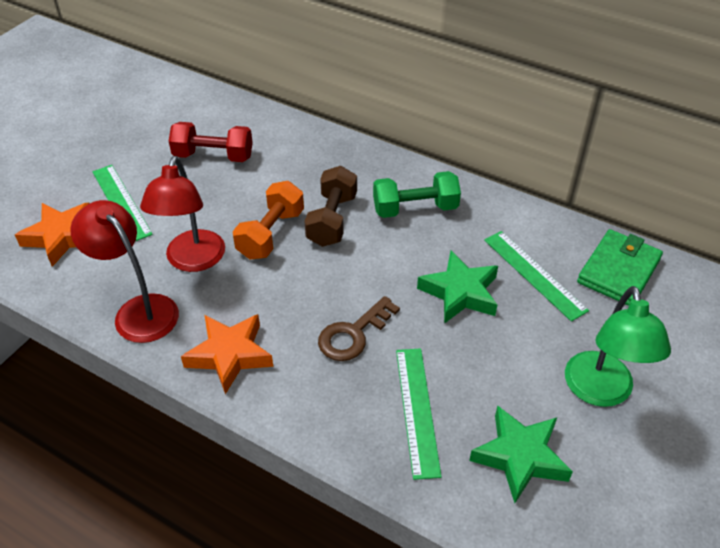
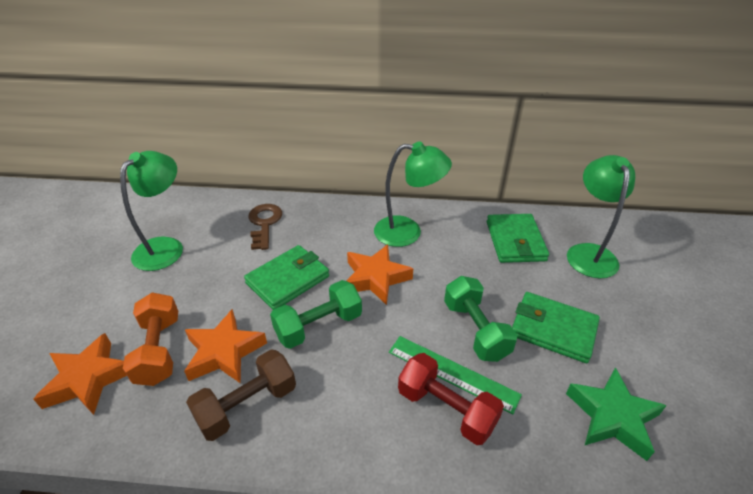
green dumbbell: 1 -> 2
green lamp: 1 -> 3
green ruler: 3 -> 1
green star: 2 -> 1
green wallet: 1 -> 3
orange star: 2 -> 3
red lamp: 2 -> 0

